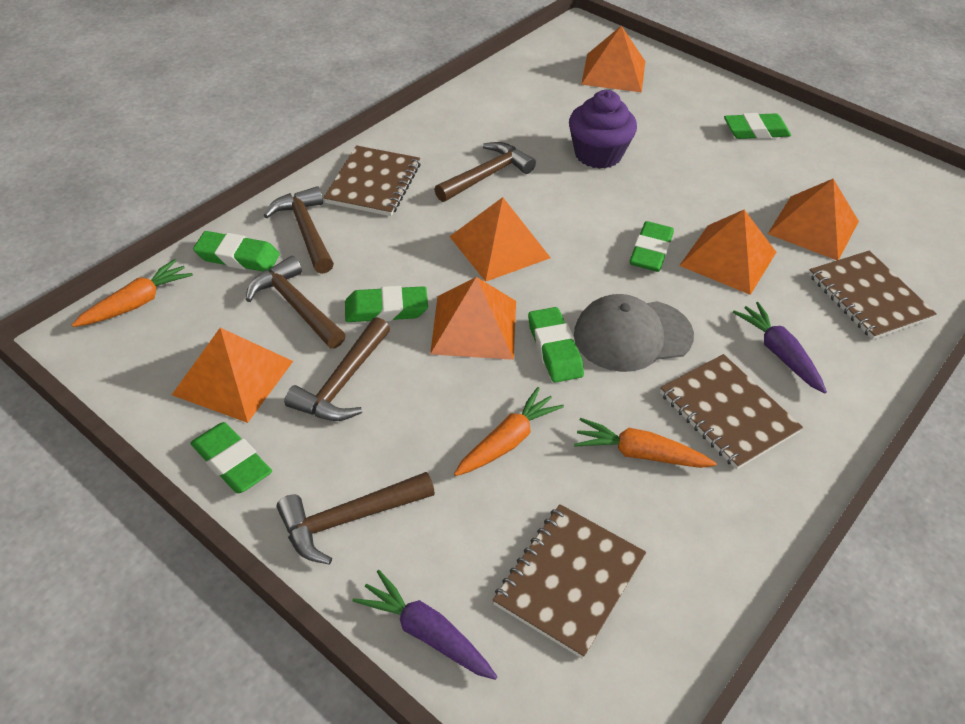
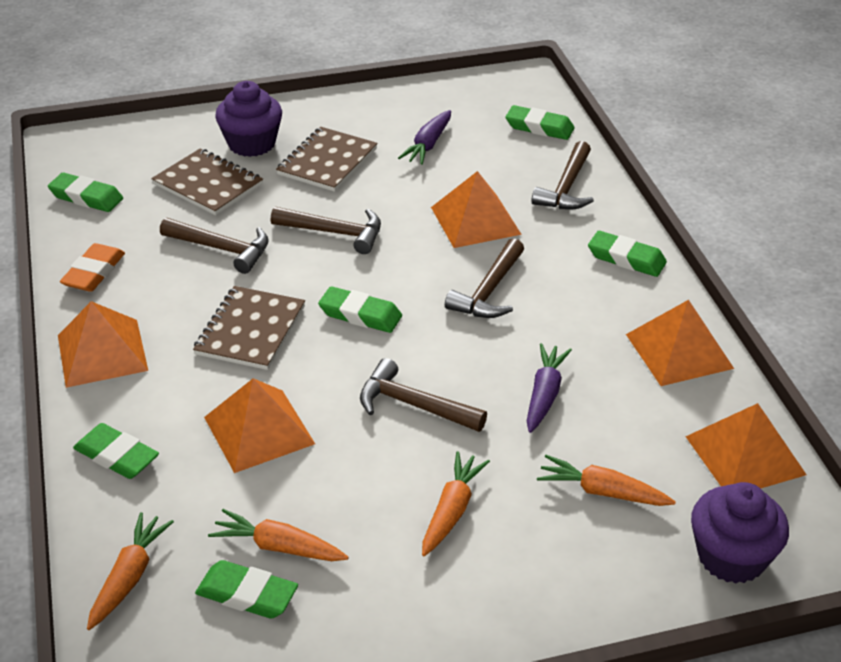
brown notebook: 4 -> 3
grey cap: 1 -> 0
orange carrot: 3 -> 4
orange eraser: 0 -> 1
orange pyramid: 6 -> 5
purple cupcake: 1 -> 2

